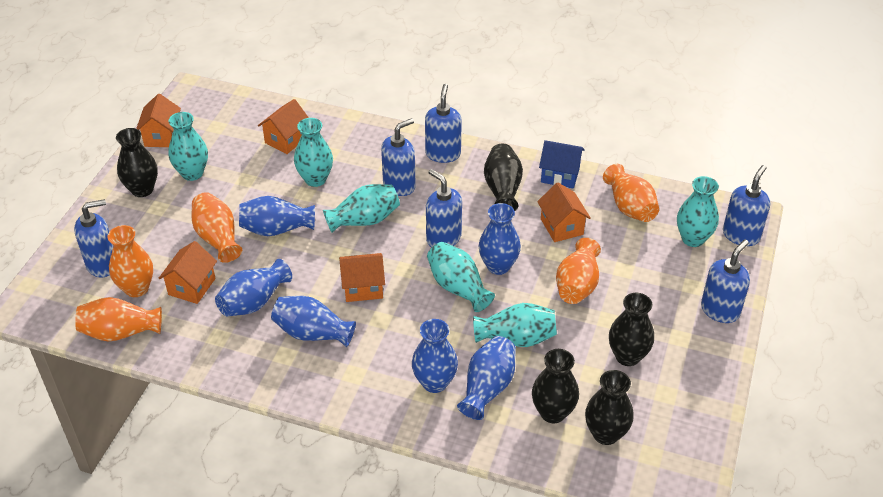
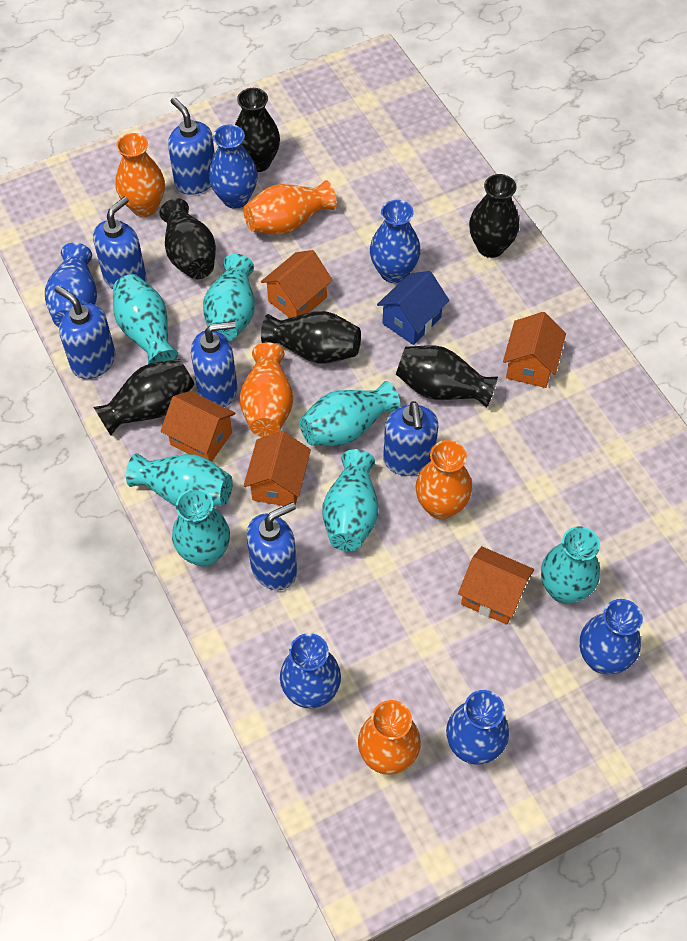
black vase: 5 -> 6
turquoise vase: 6 -> 7

